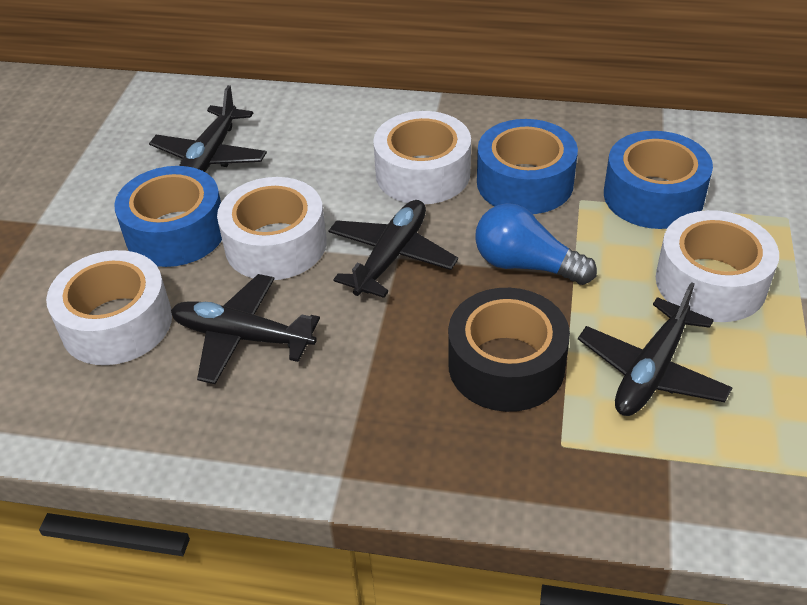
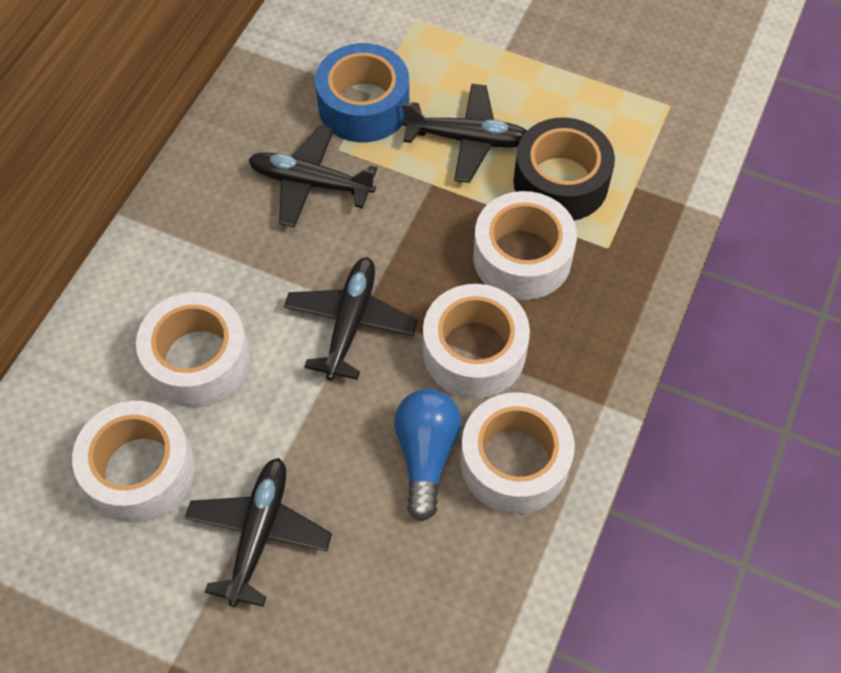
blue tape: 3 -> 1
white tape: 4 -> 5

